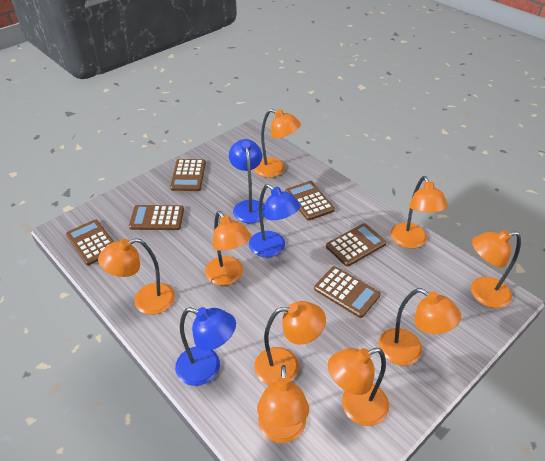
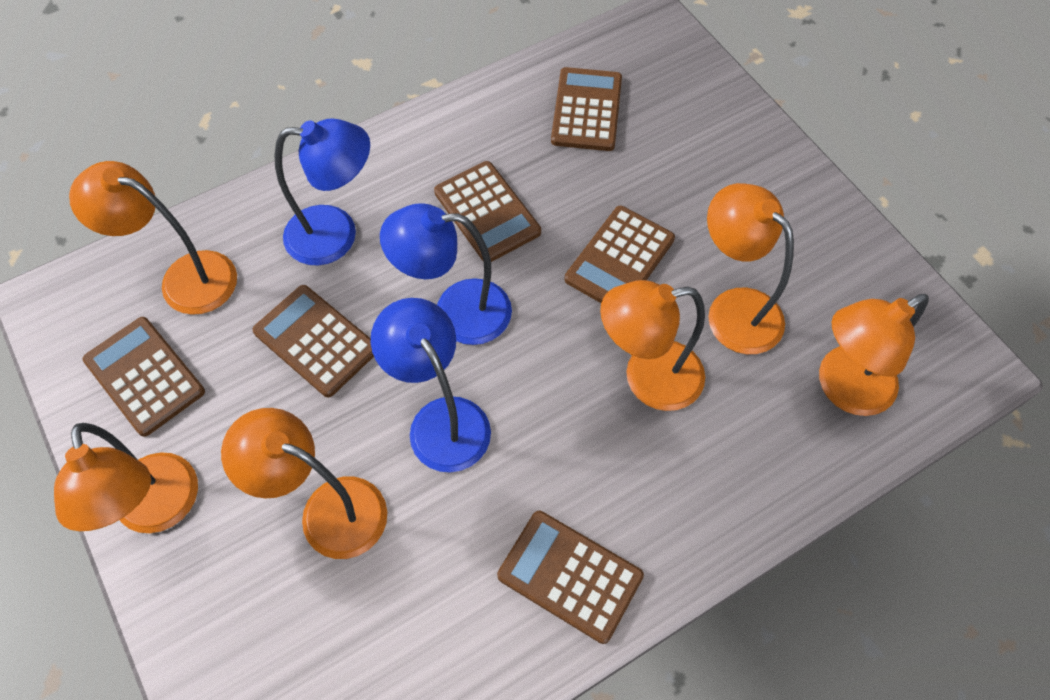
orange lamp: 9 -> 6

